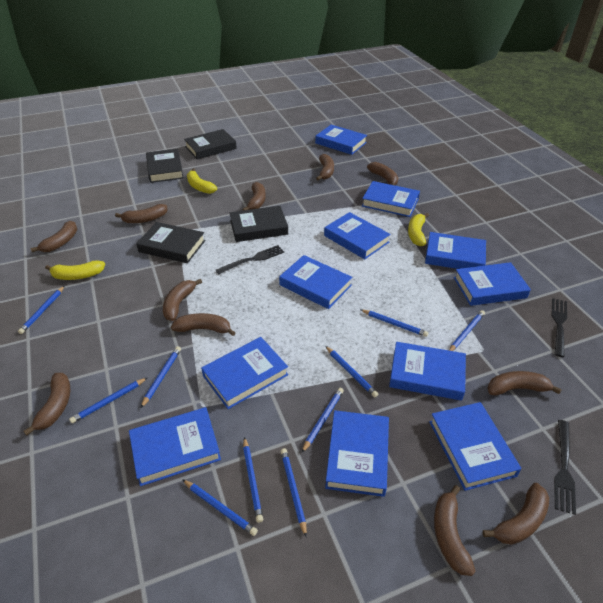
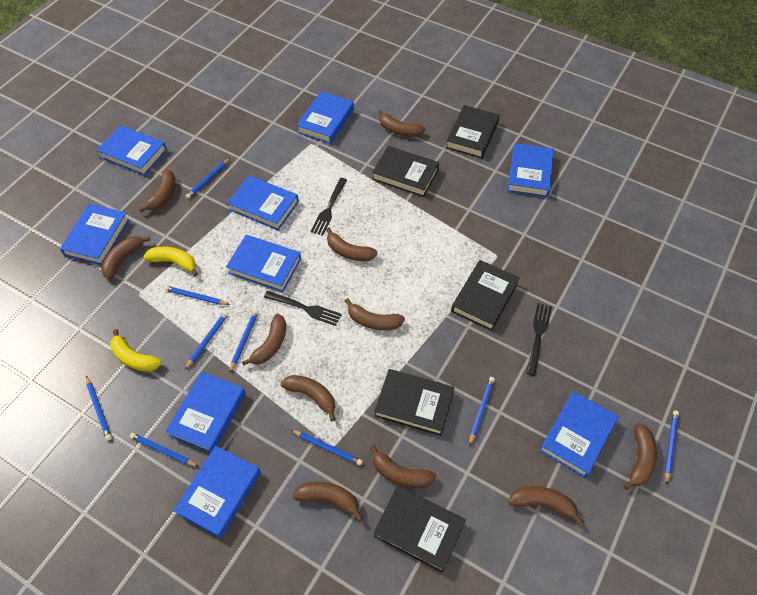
black book: 4 -> 5
blue book: 11 -> 9
blue pencil: 10 -> 9
yellow banana: 3 -> 2

